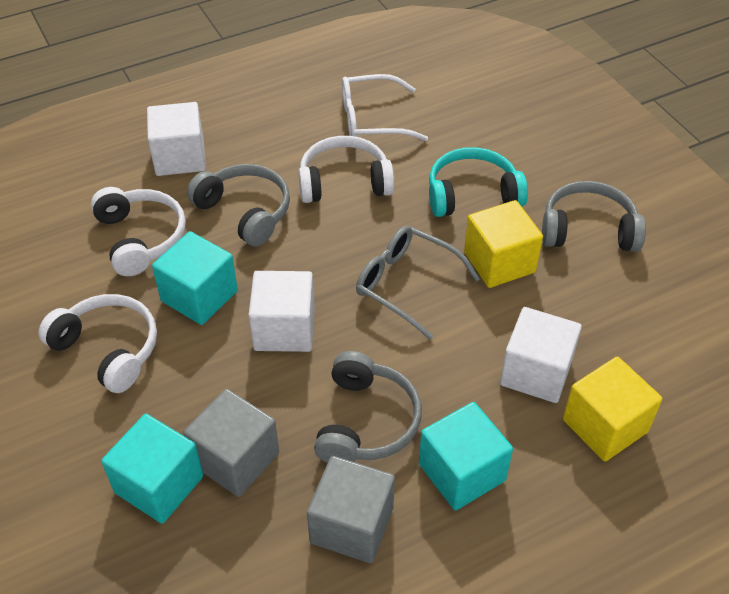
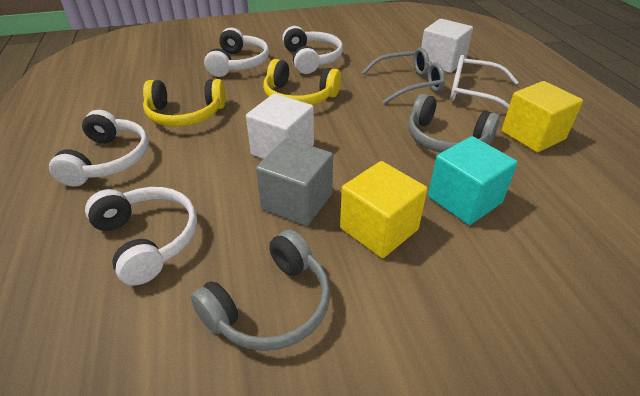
grey cube: 2 -> 1
grey headphones: 3 -> 2
turquoise cube: 3 -> 1
turquoise headphones: 1 -> 0
white cube: 3 -> 2
white headphones: 3 -> 4
yellow headphones: 0 -> 2

